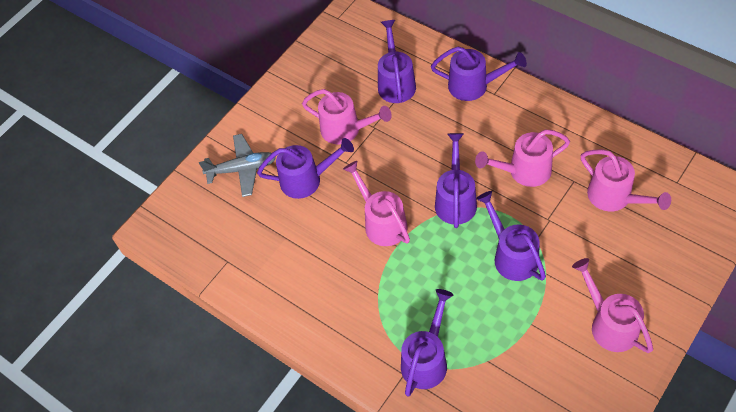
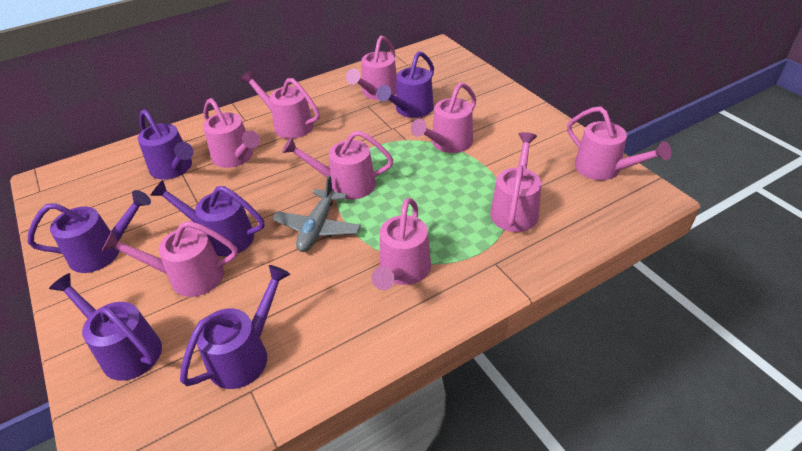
pink watering can: 5 -> 9

